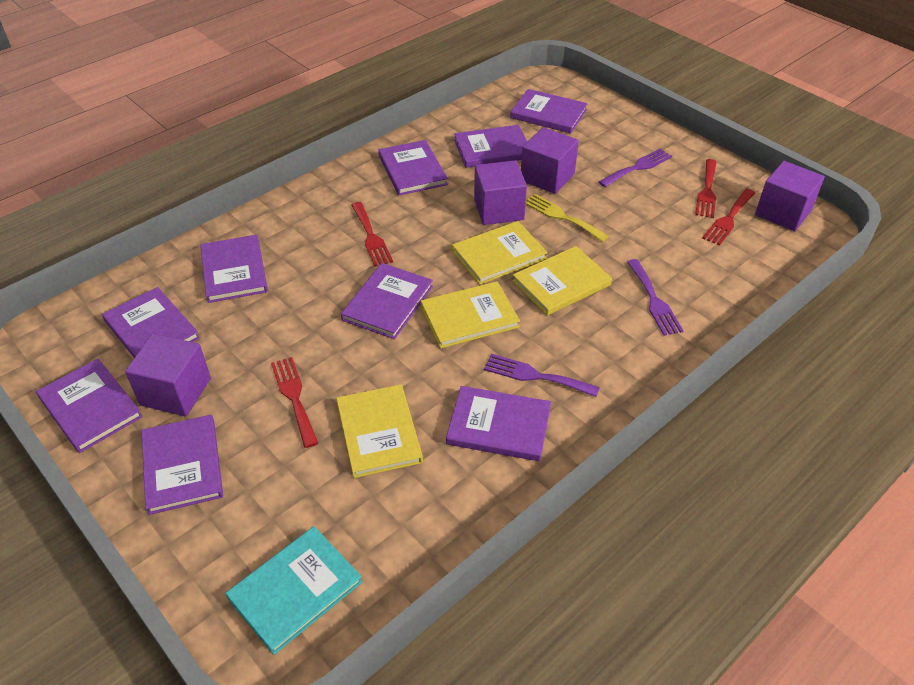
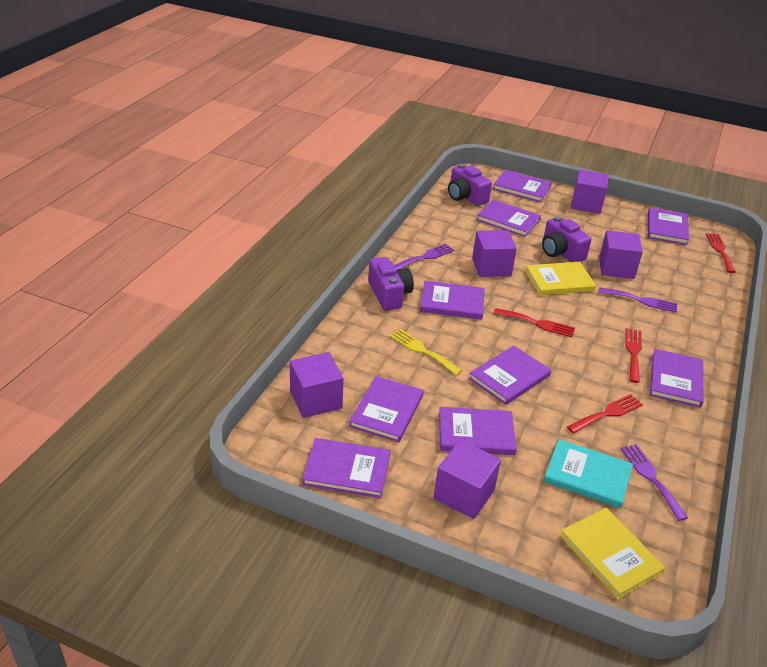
purple camera: 0 -> 3
purple cube: 4 -> 5
yellow book: 4 -> 2

